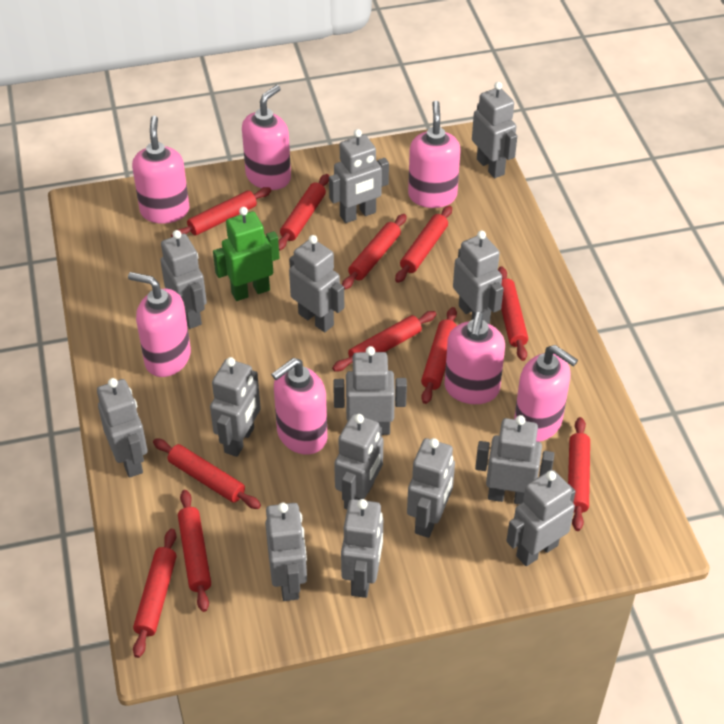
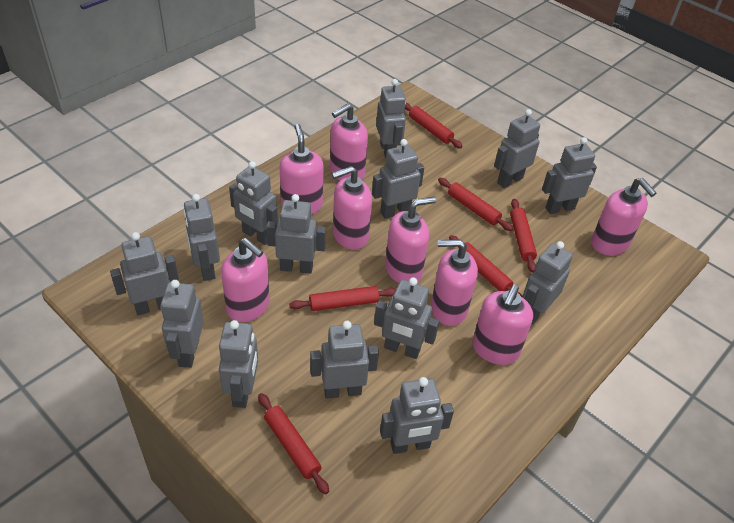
green robot: 1 -> 0
pink soap dispenser: 7 -> 8
red rolling pin: 11 -> 6

